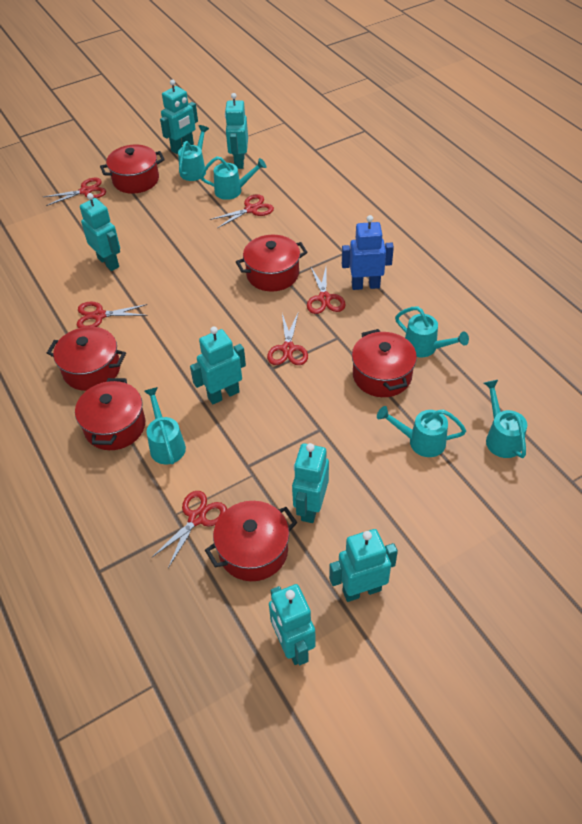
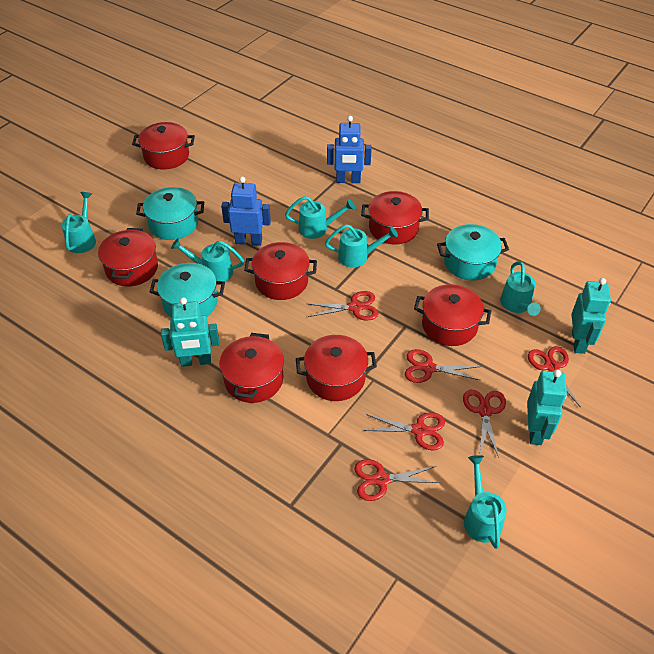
blue robot: 1 -> 2
red pot: 6 -> 7
turquoise pot: 0 -> 3
turquoise robot: 7 -> 3

